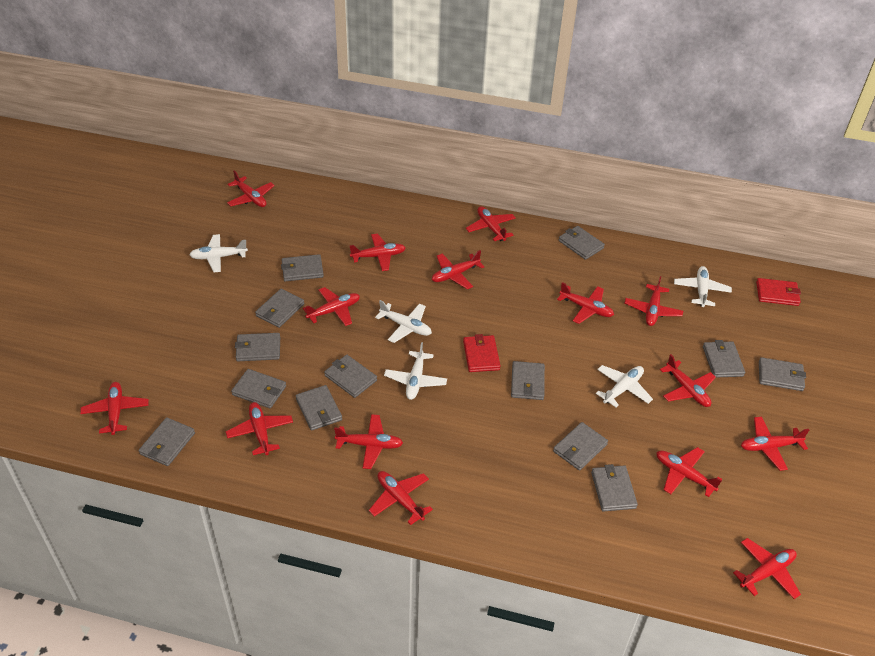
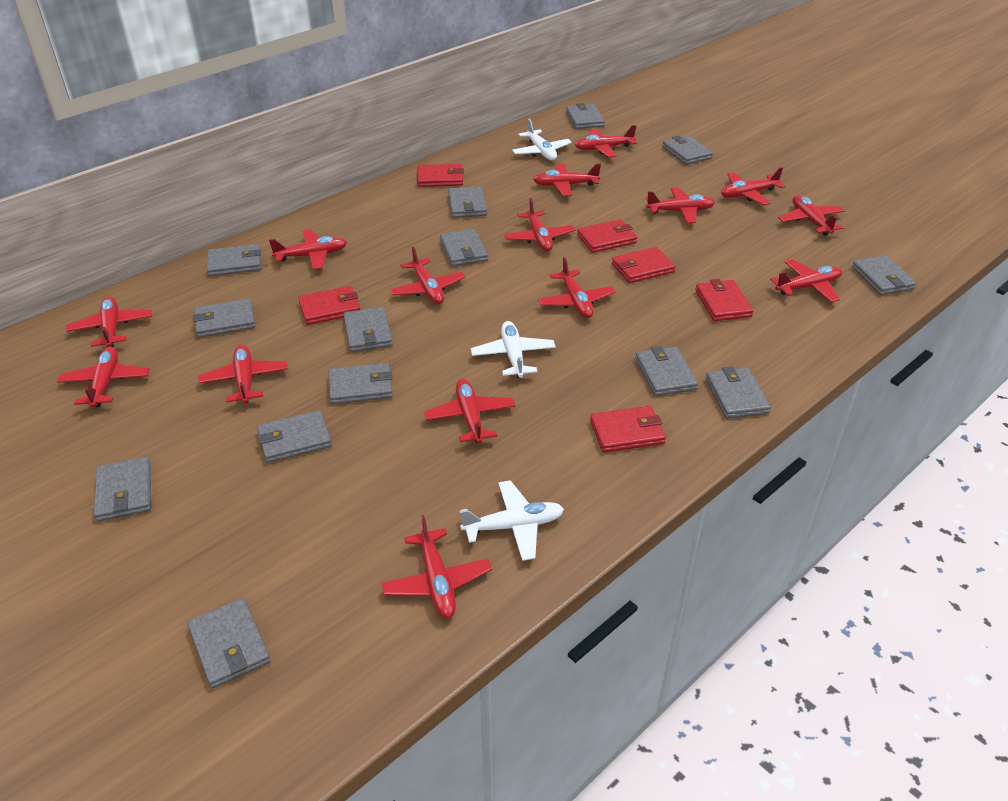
grey wallet: 13 -> 14
red wallet: 2 -> 6
white plane: 5 -> 3

